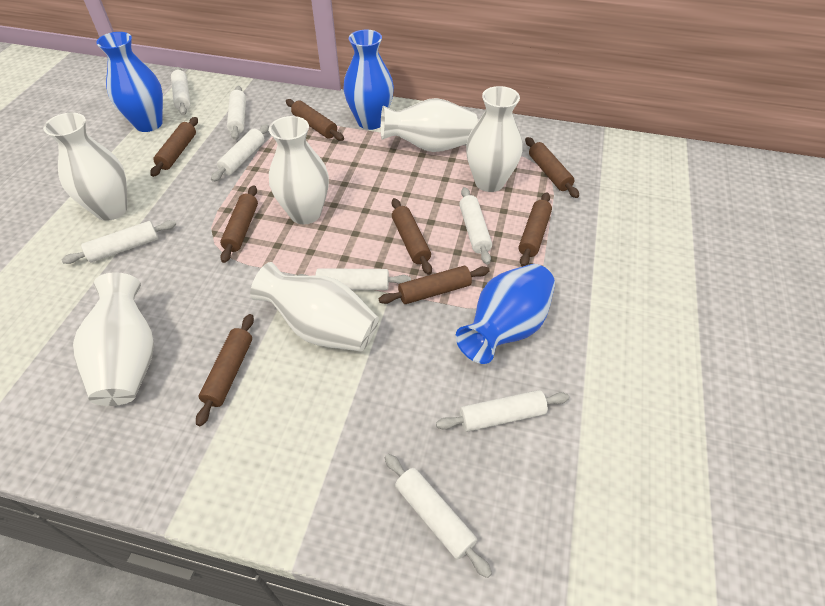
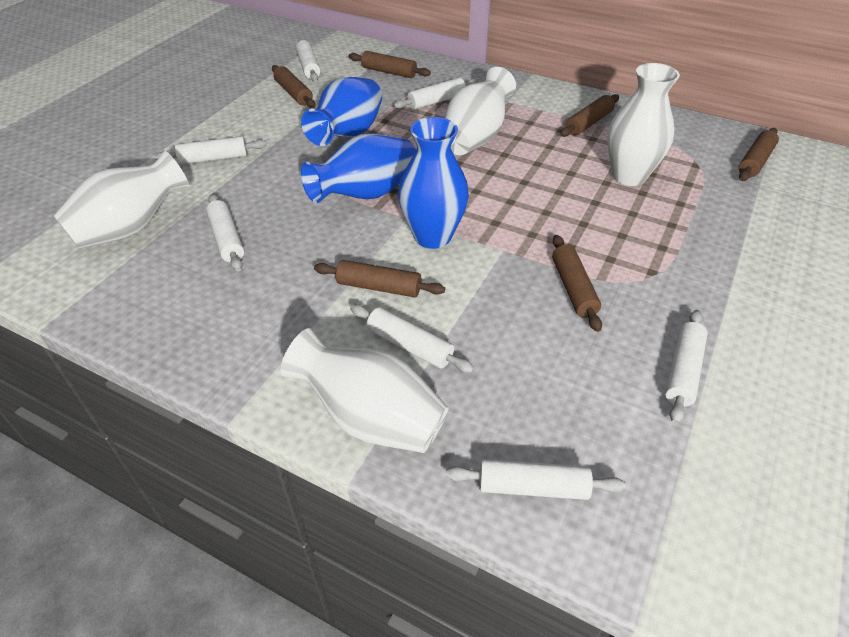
brown rolling pin: 8 -> 6
white rolling pin: 8 -> 7
white vase: 6 -> 4

